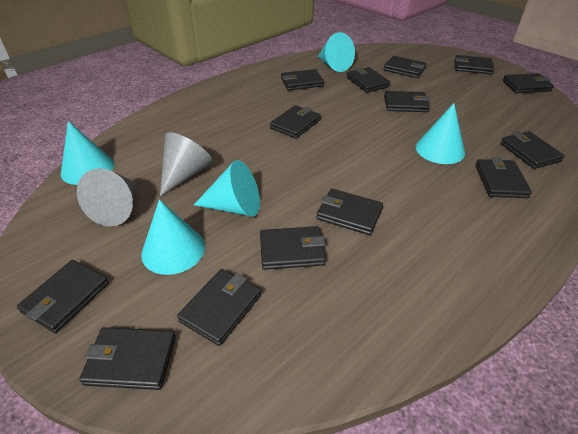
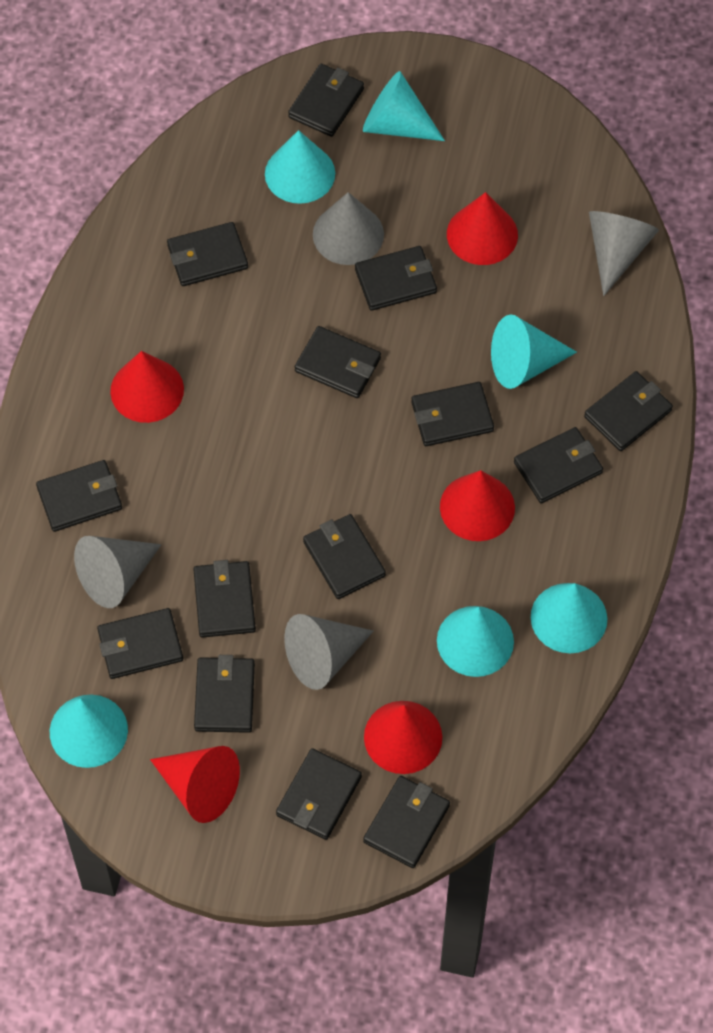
grey cone: 2 -> 4
red cone: 0 -> 5
turquoise cone: 5 -> 6

